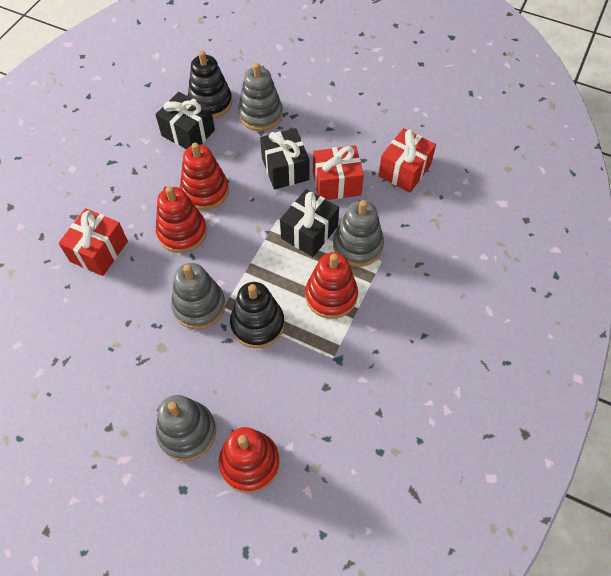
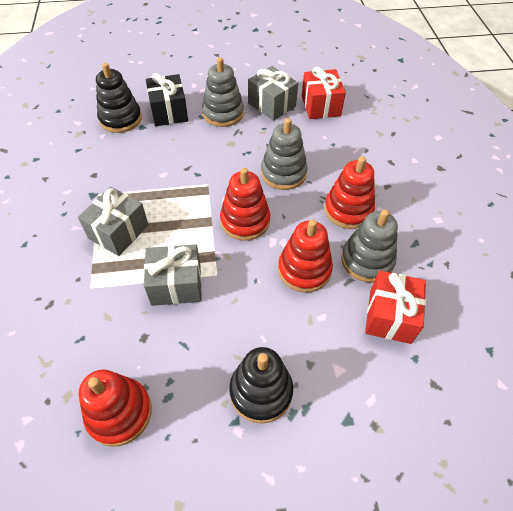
black gift: 3 -> 1
grey gift: 0 -> 3
grey stacking toy: 4 -> 3
red gift: 3 -> 2

